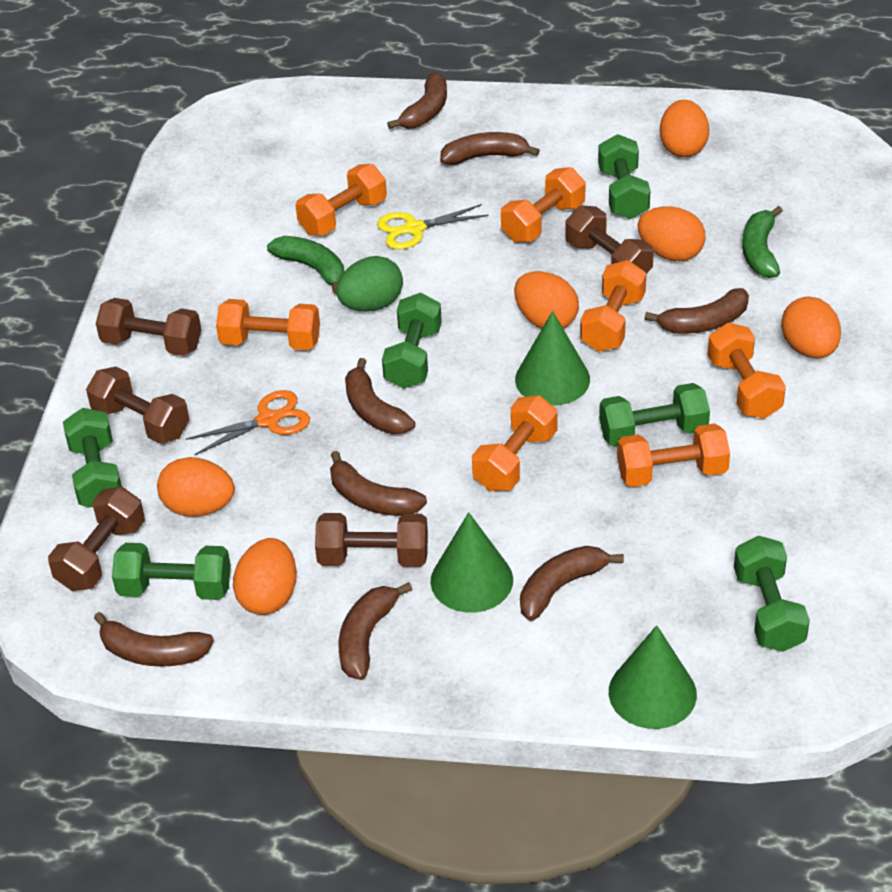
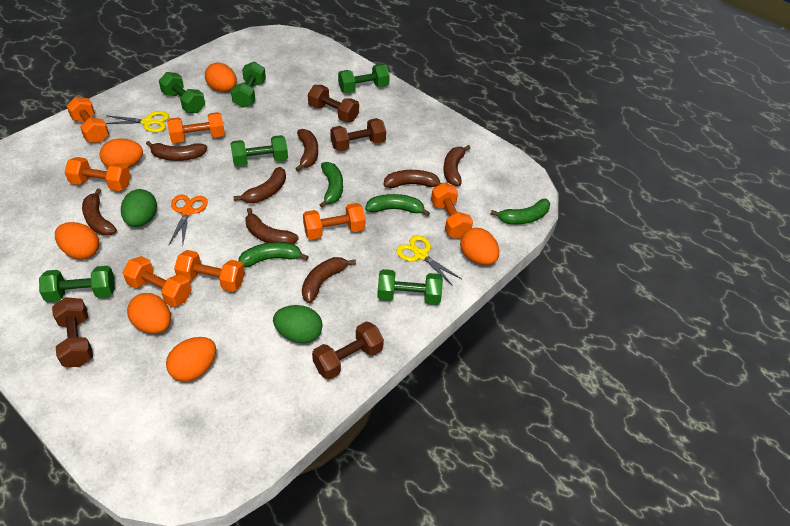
brown dumbbell: 5 -> 4
green banana: 2 -> 4
green cone: 3 -> 0
green egg: 1 -> 2
yellow scissors: 1 -> 2

